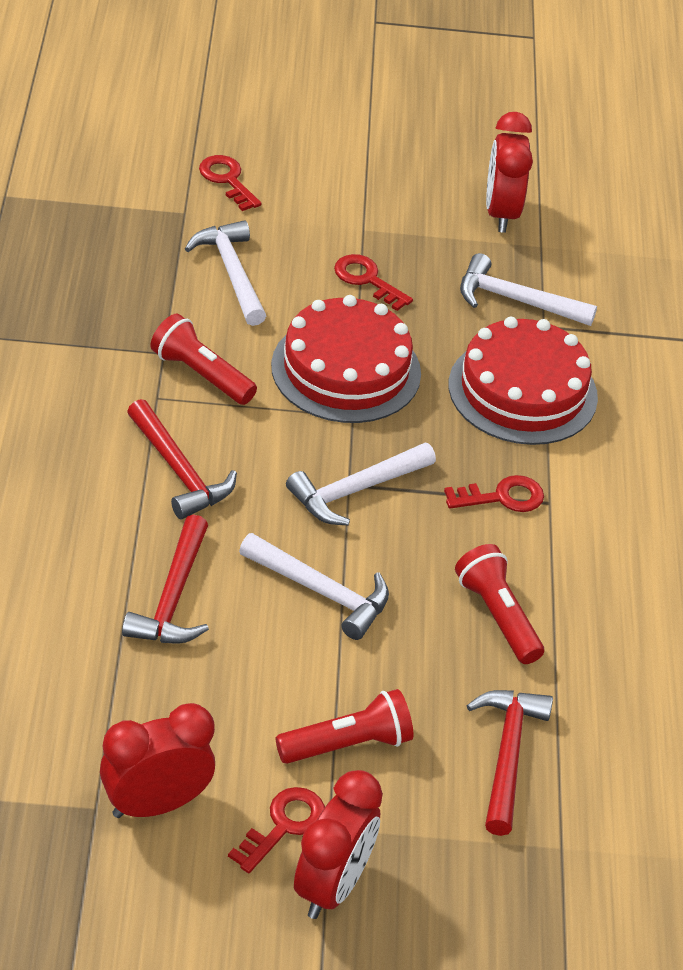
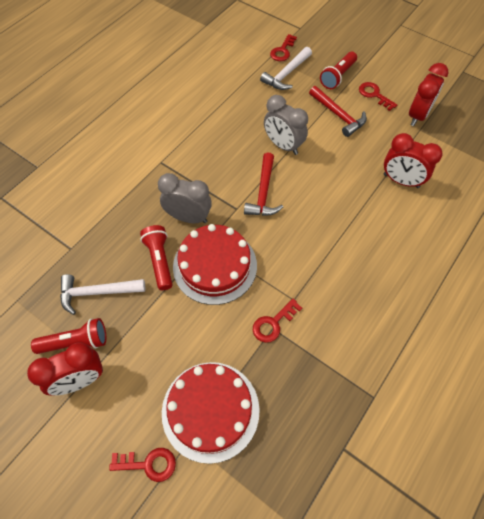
grey clock: 0 -> 2
red hammer: 3 -> 2
white hammer: 4 -> 2

